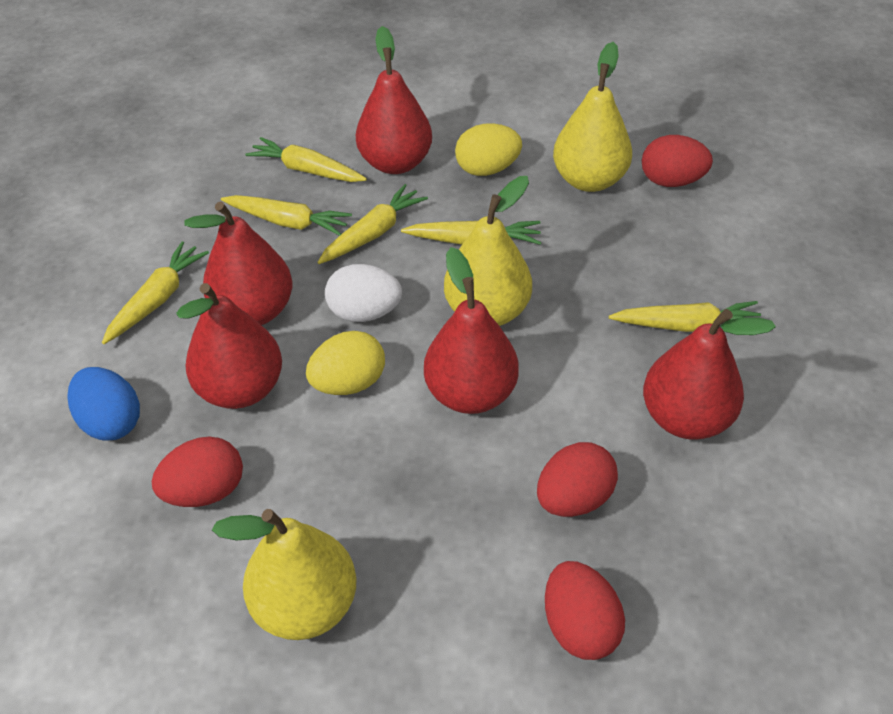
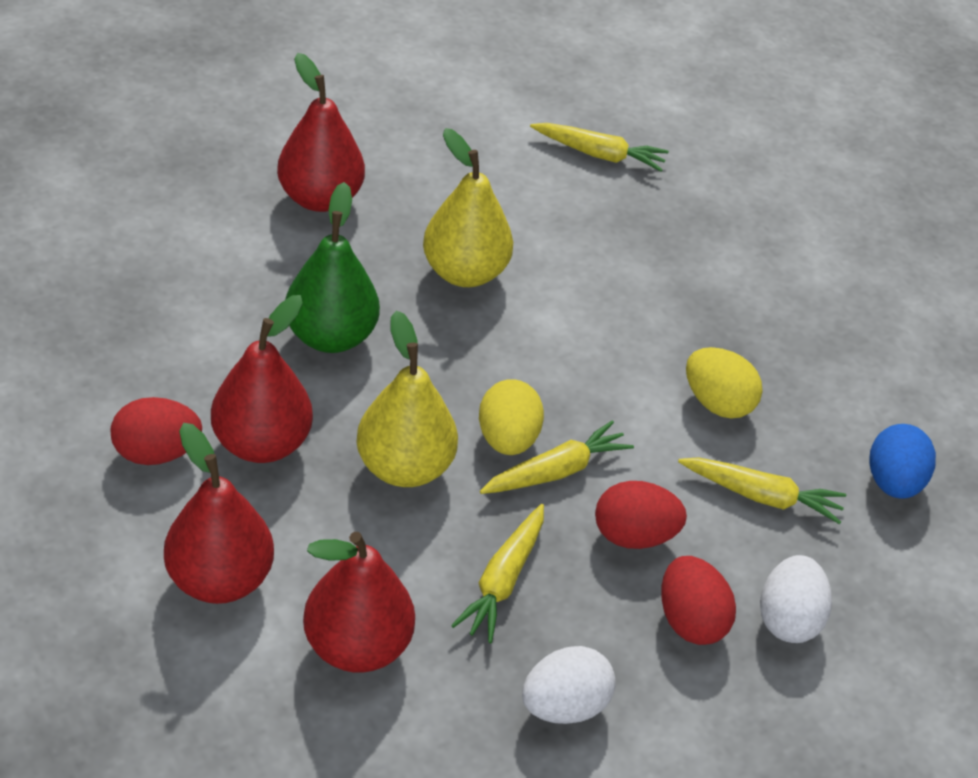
green pear: 0 -> 1
red egg: 4 -> 3
red pear: 5 -> 4
white egg: 1 -> 2
yellow carrot: 6 -> 4
yellow pear: 3 -> 2

